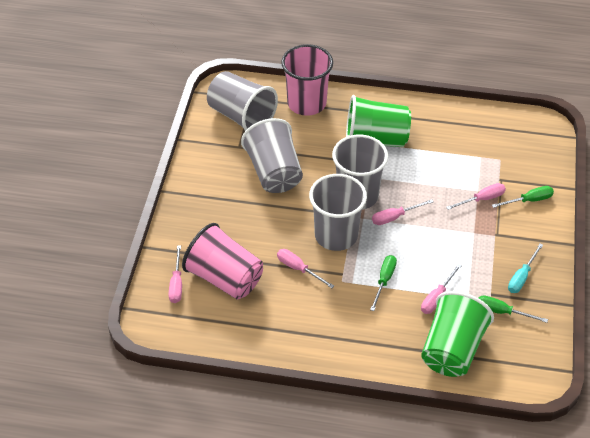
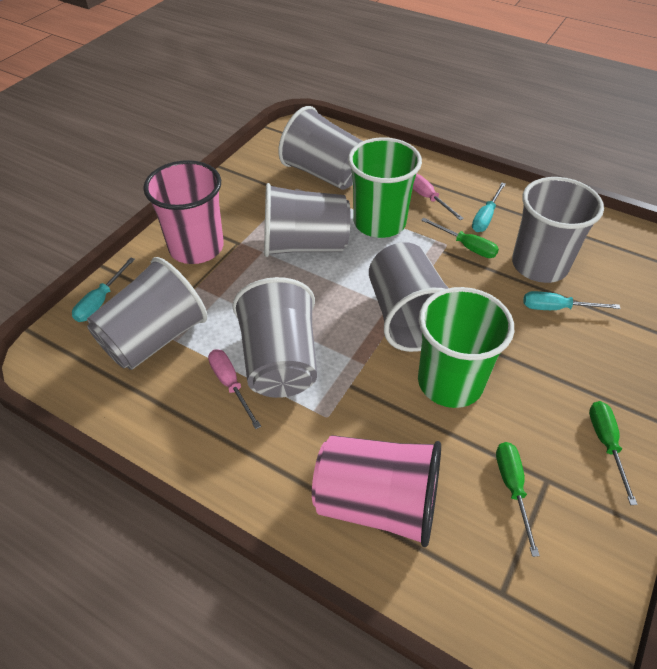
grey cup: 4 -> 6
pink screwdriver: 5 -> 2
turquoise screwdriver: 1 -> 3

